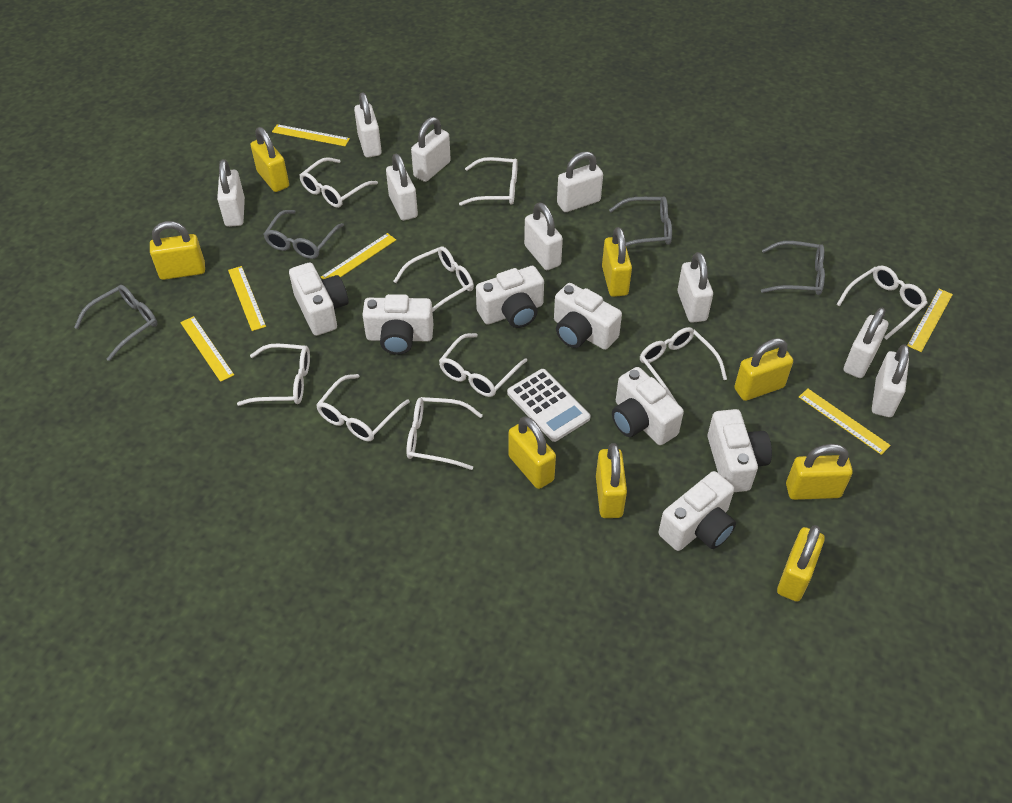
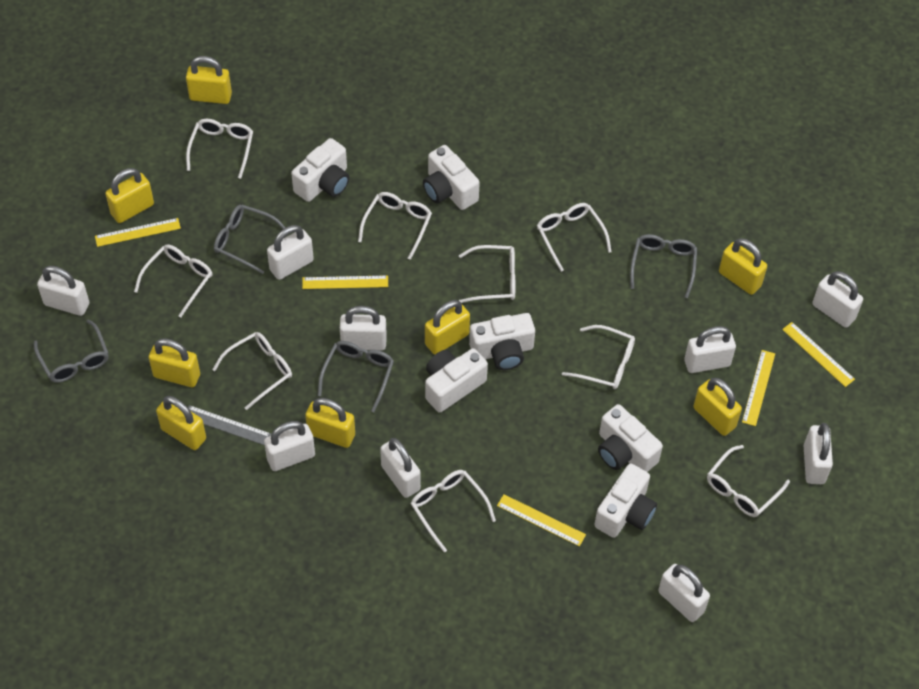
grey ruler: 0 -> 1
white calculator: 1 -> 0
white camera: 7 -> 6
yellow ruler: 6 -> 5

